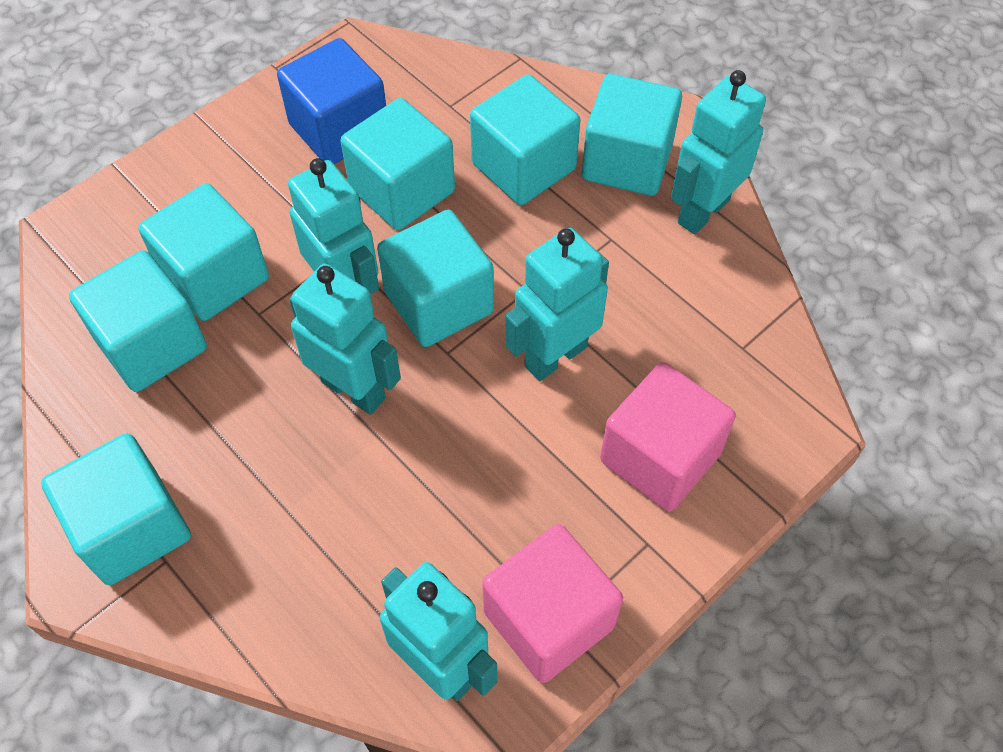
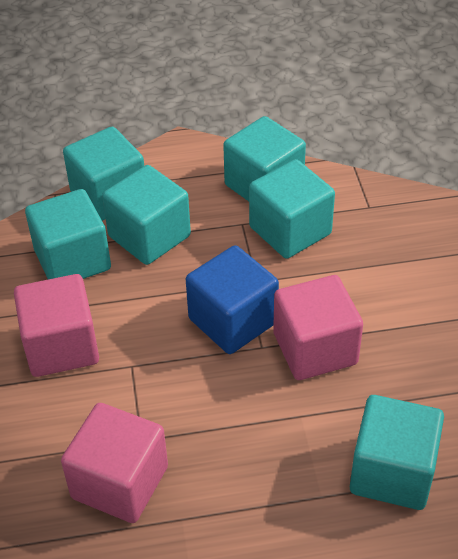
pink cube: 2 -> 3
turquoise cube: 7 -> 6
turquoise robot: 5 -> 0

